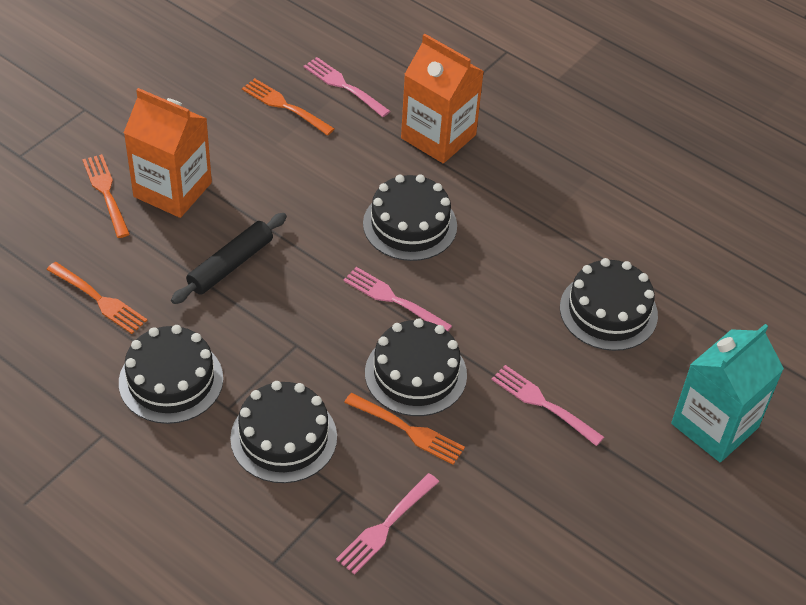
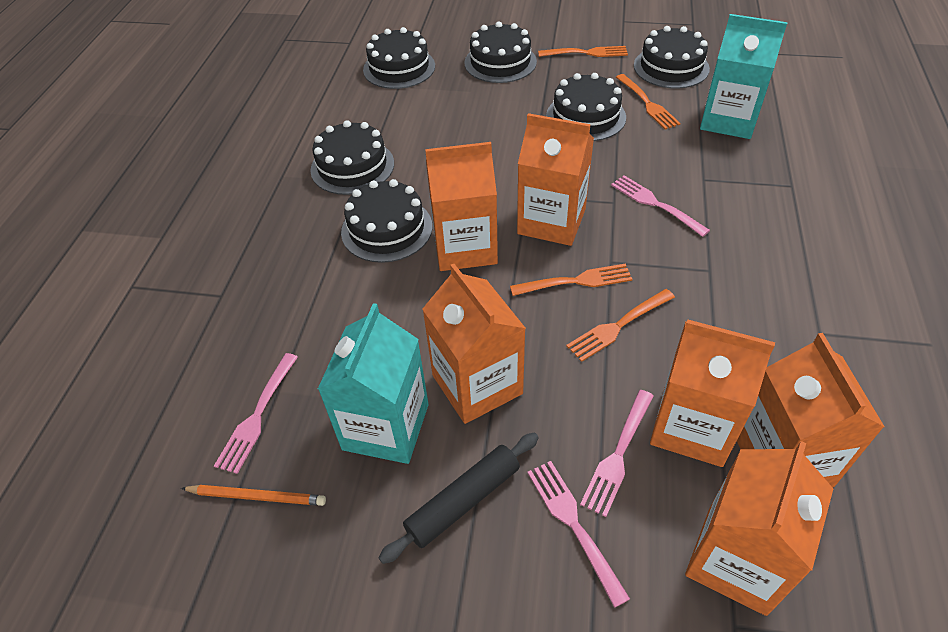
black cake: 5 -> 6
orange carton: 2 -> 6
orange pencil: 0 -> 1
turquoise carton: 1 -> 2

